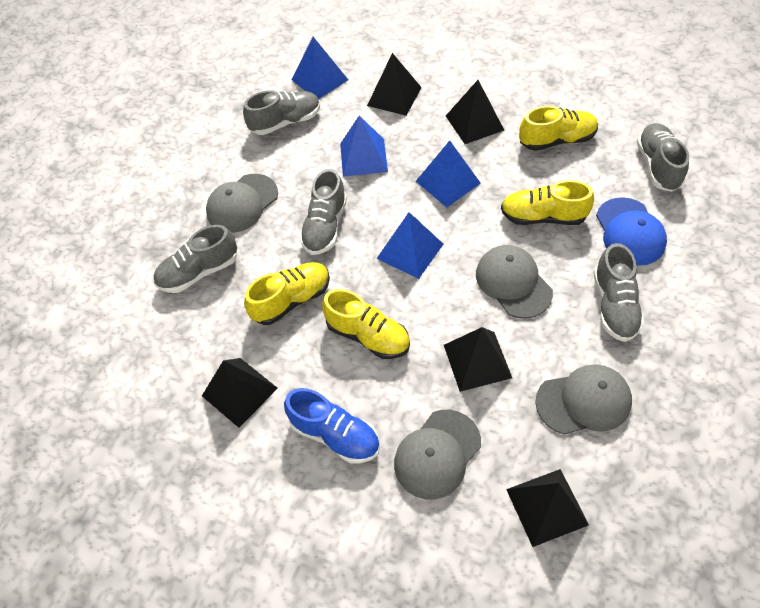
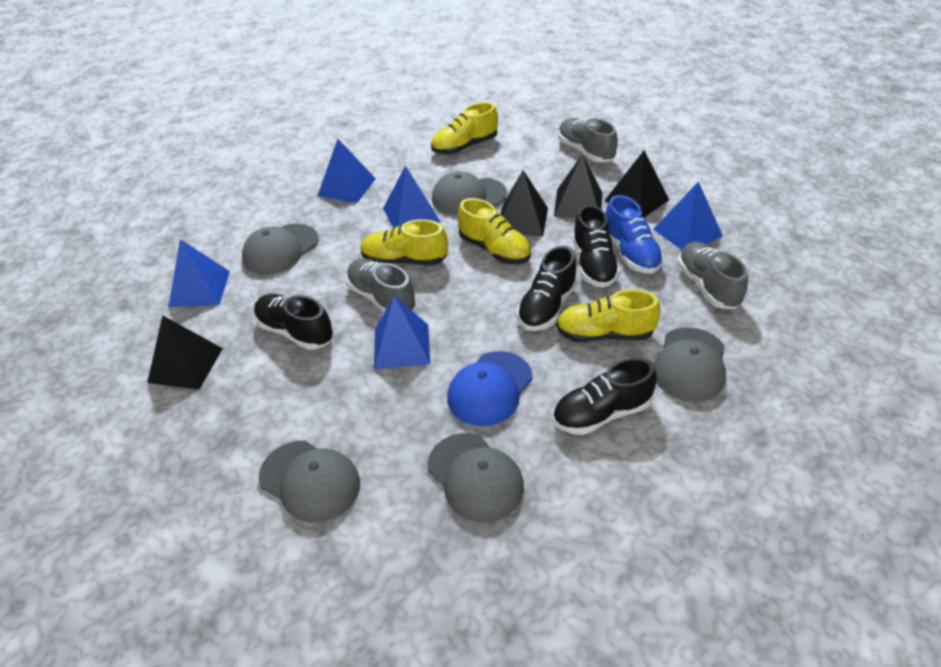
black pyramid: 5 -> 4
black shoe: 0 -> 4
blue pyramid: 4 -> 5
grey cap: 4 -> 5
grey shoe: 5 -> 3

